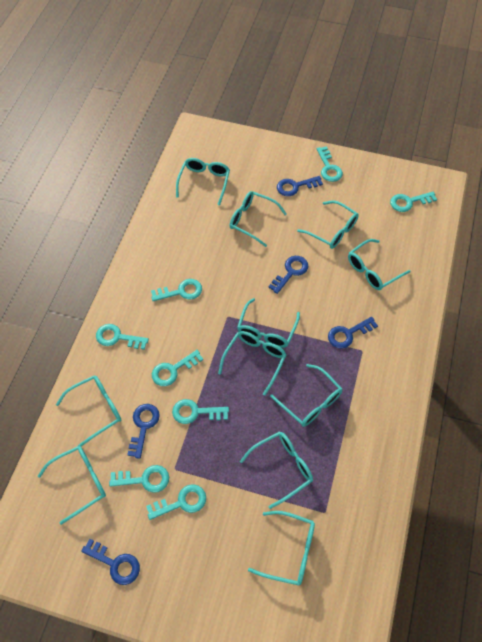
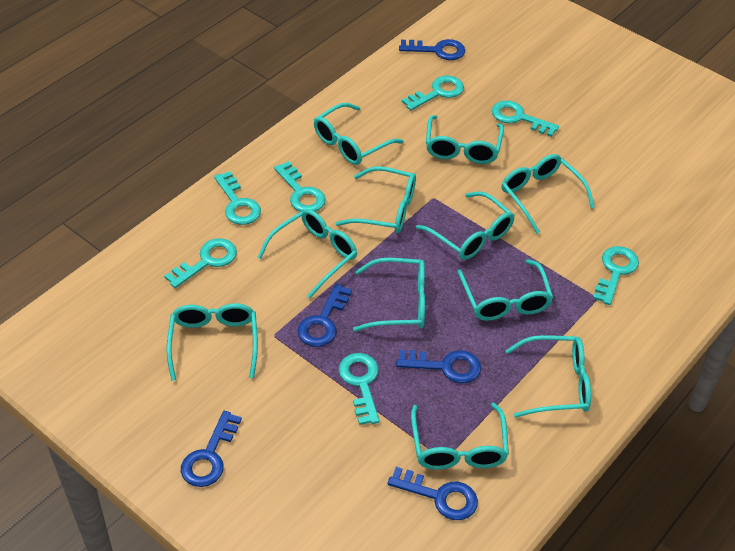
turquoise key: 8 -> 7

